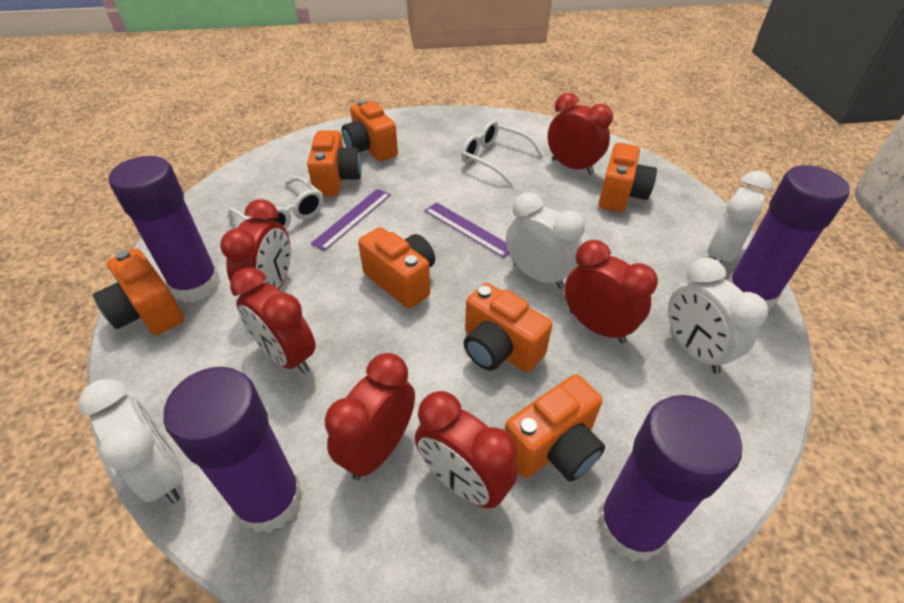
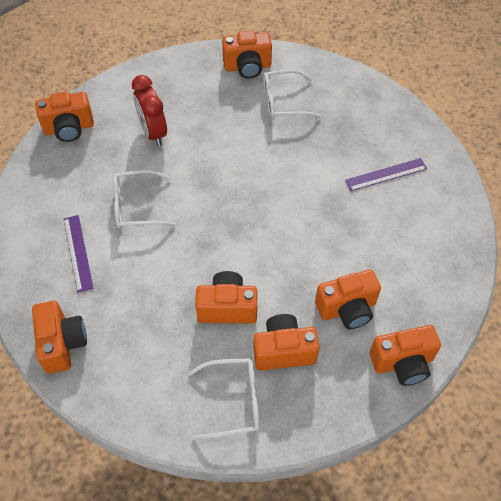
purple glue stick: 4 -> 0
red clock: 6 -> 1
white clock: 4 -> 0
white glasses: 2 -> 3

